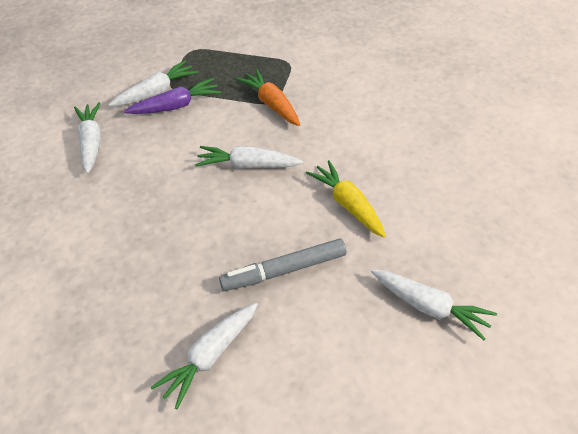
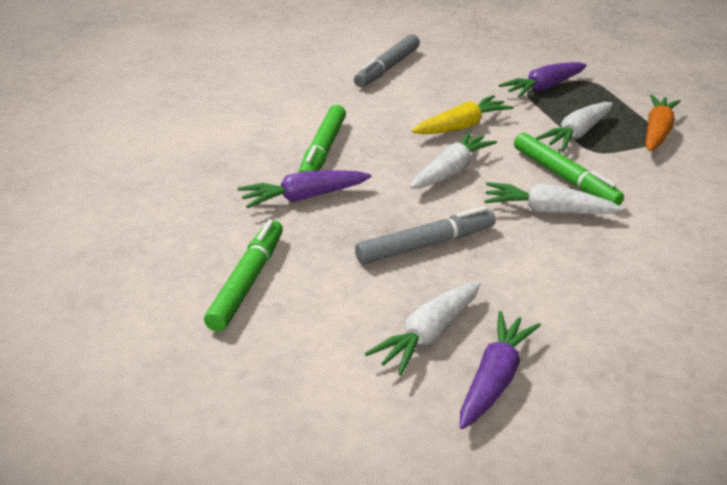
green marker: 0 -> 3
grey marker: 1 -> 2
purple carrot: 1 -> 3
white carrot: 5 -> 4

